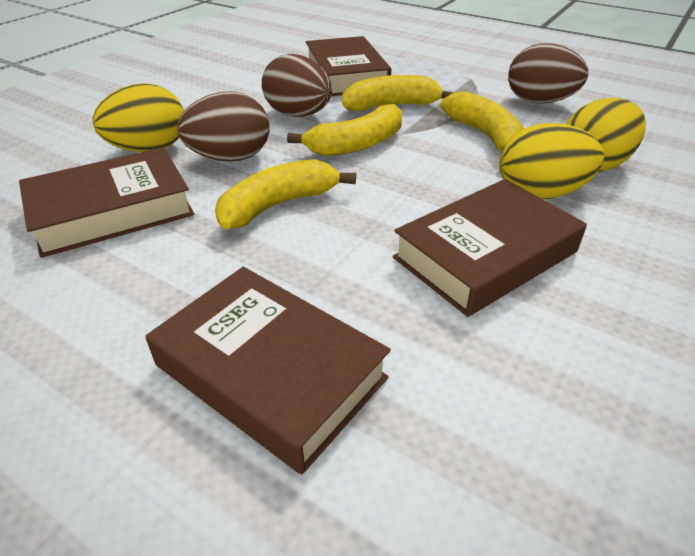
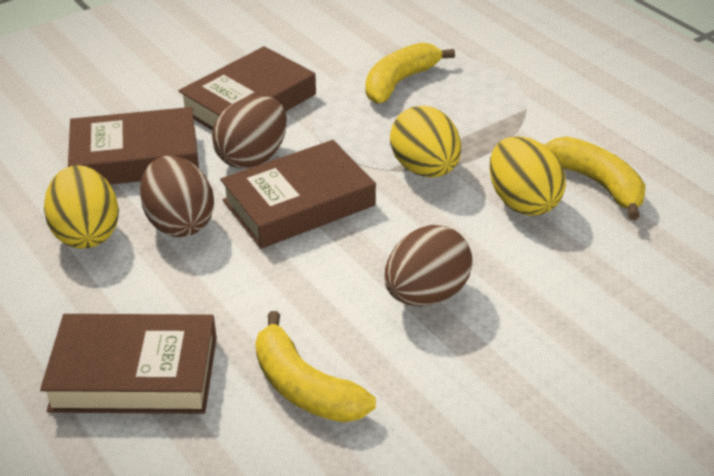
yellow banana: 4 -> 3

